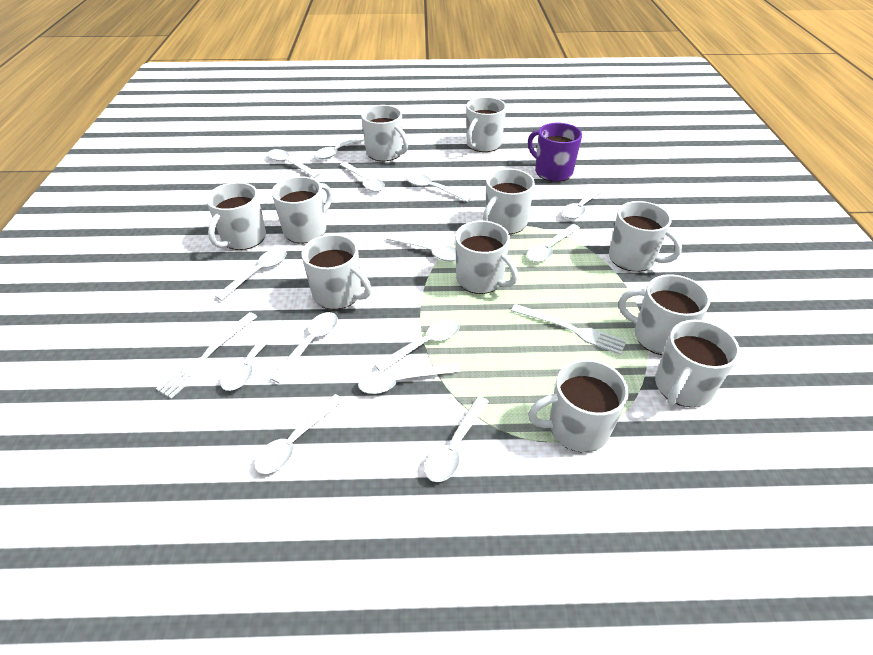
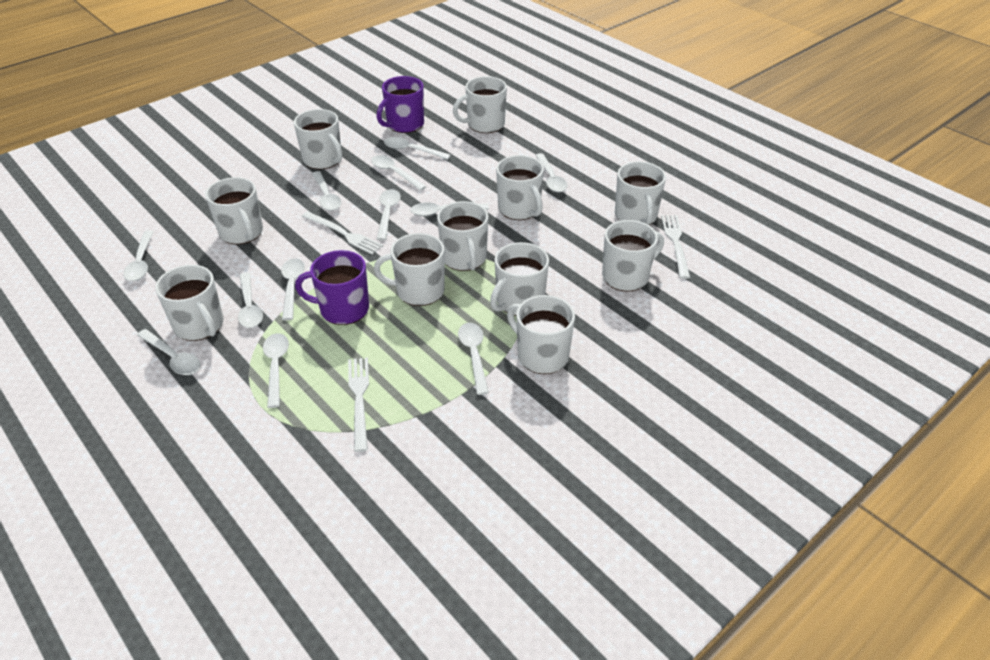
purple mug: 1 -> 2
white fork: 2 -> 3
white spoon: 14 -> 12

